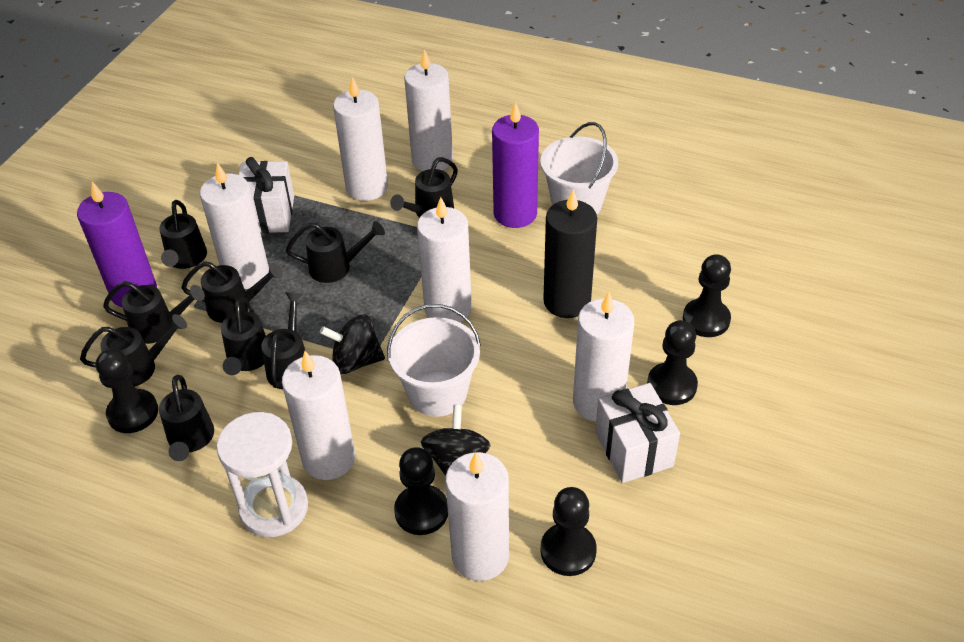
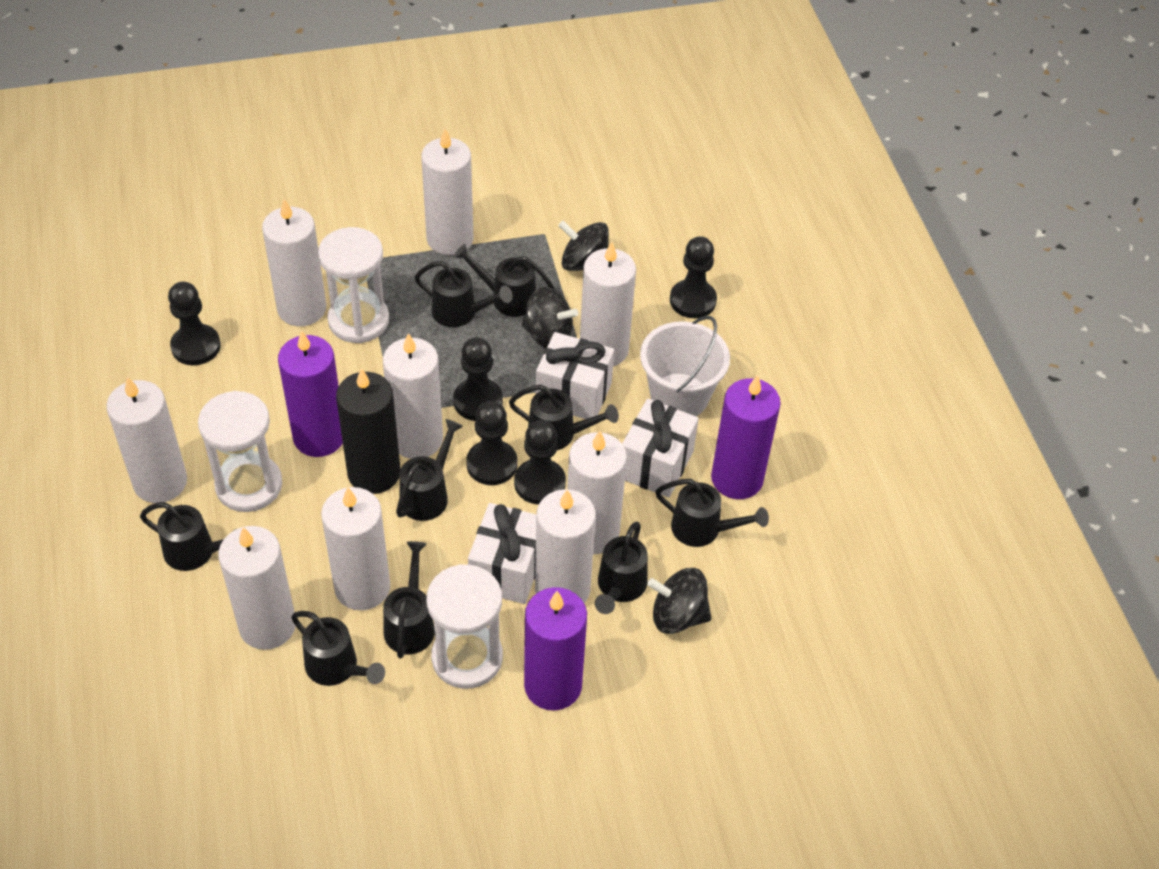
black spinning top: 2 -> 3
purple candle: 2 -> 3
white bucket: 2 -> 1
white candle: 7 -> 9
white gift: 2 -> 3
white hourglass: 1 -> 3

